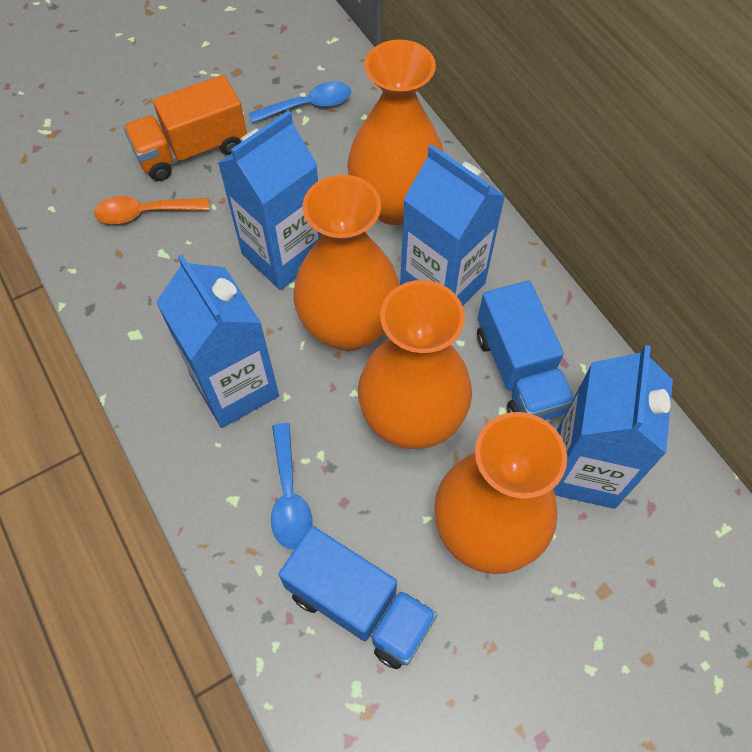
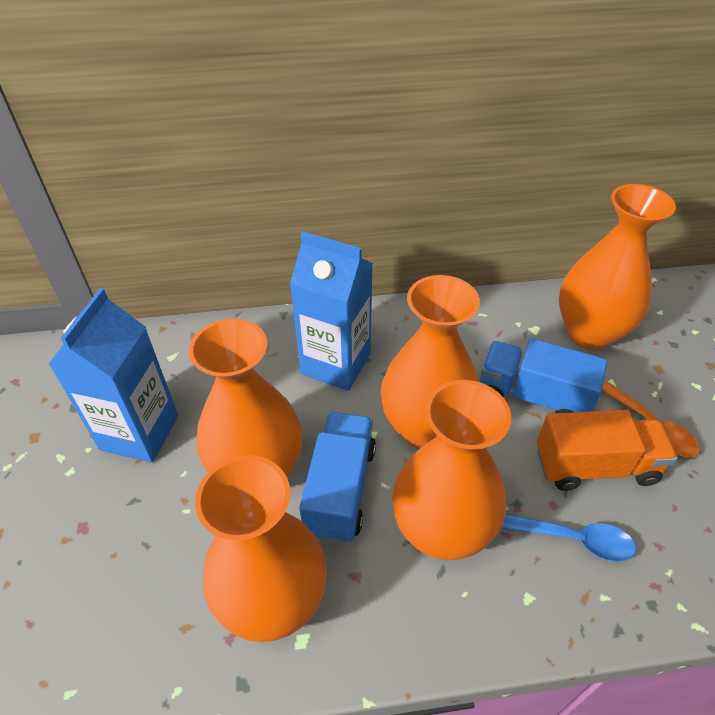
blue carton: 4 -> 2
blue spoon: 2 -> 1
orange vase: 4 -> 5

